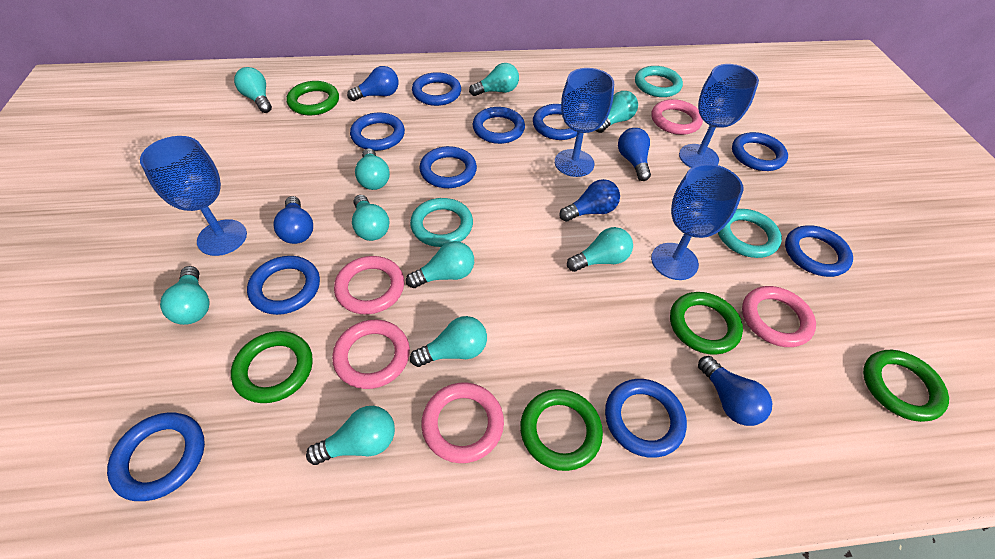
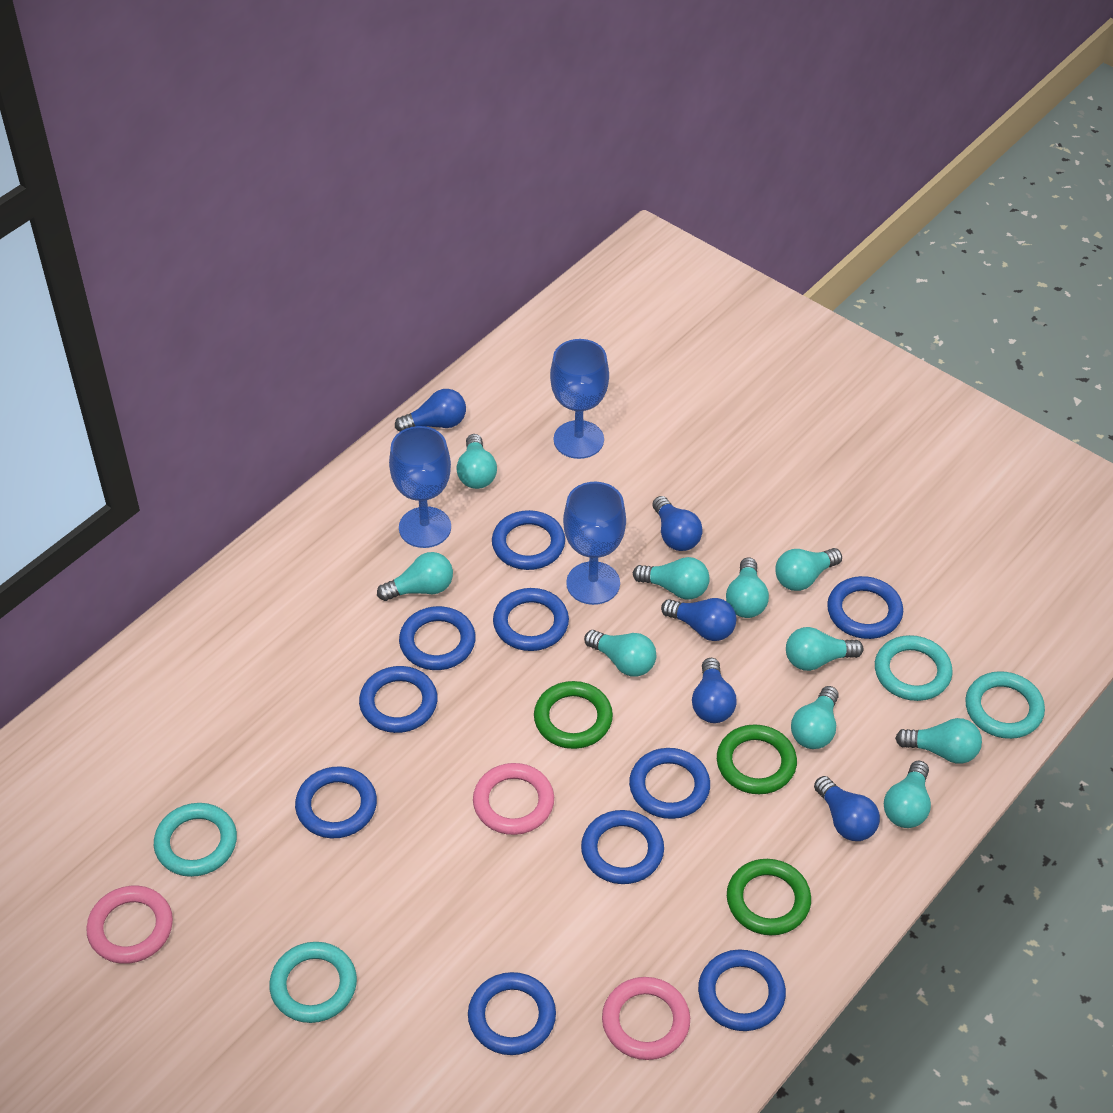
blue goblet: 4 -> 3
green ring: 5 -> 3
pink ring: 5 -> 3
turquoise ring: 3 -> 4

